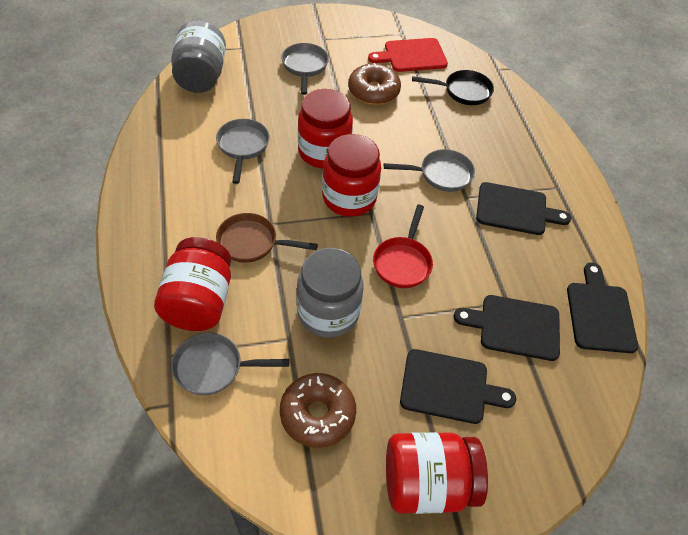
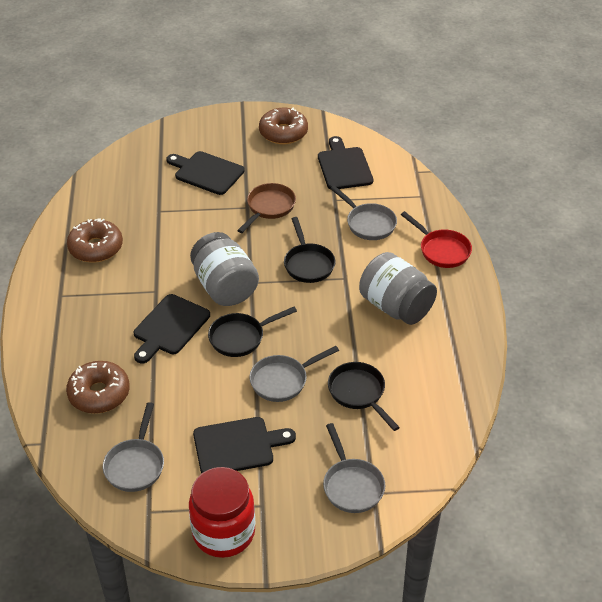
black pan: 1 -> 3
brown donut: 2 -> 3
red cutting board: 1 -> 0
red jar: 4 -> 1

